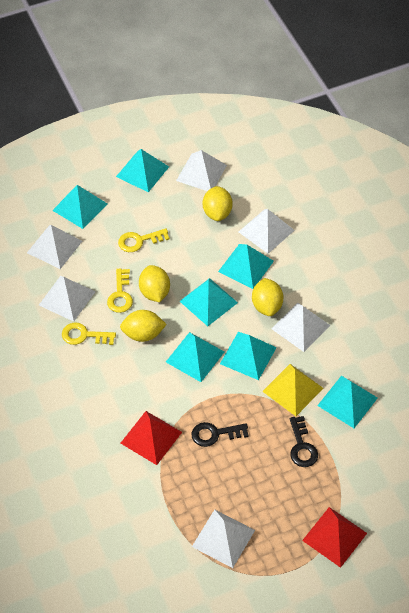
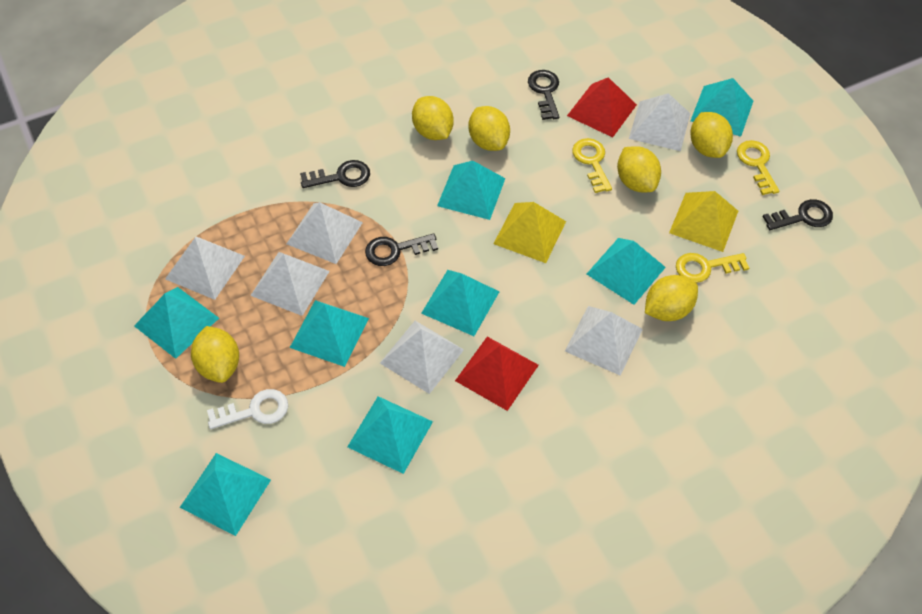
black key: 2 -> 4
turquoise pyramid: 7 -> 8
white key: 0 -> 1
yellow lemon: 4 -> 6
yellow pyramid: 1 -> 2

